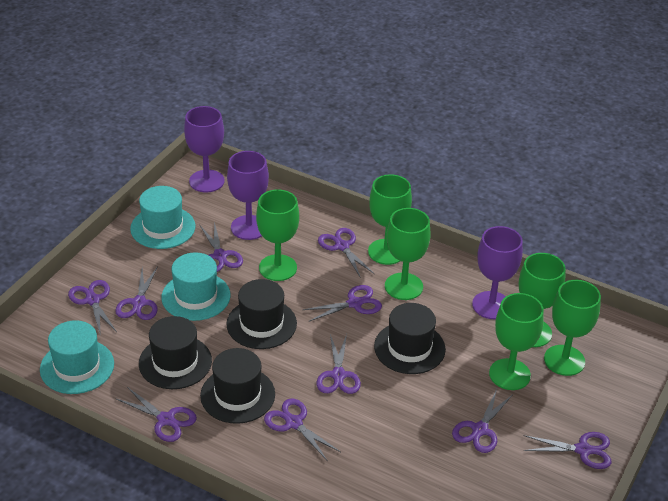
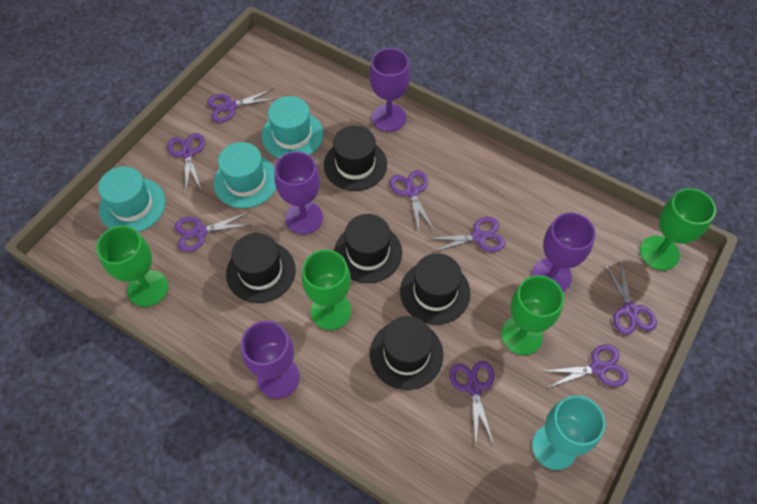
black hat: 4 -> 5
green goblet: 6 -> 4
purple goblet: 3 -> 4
purple scissors: 10 -> 8
turquoise goblet: 0 -> 1

